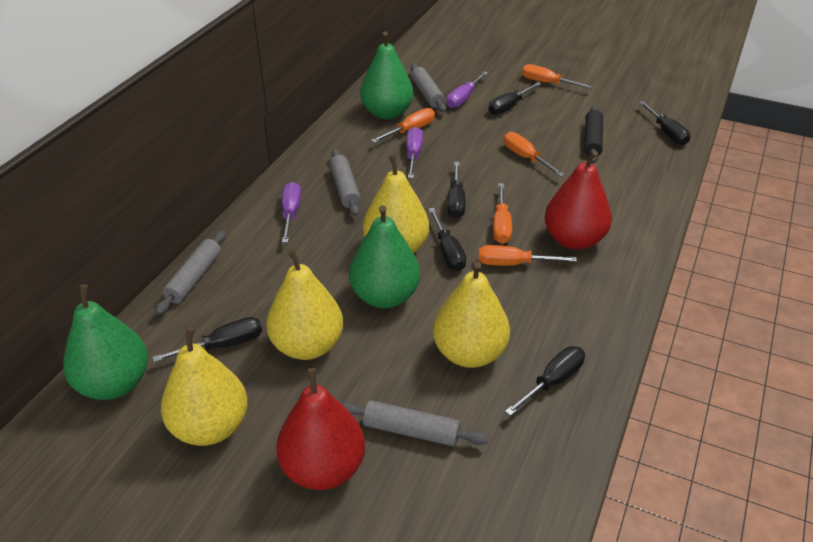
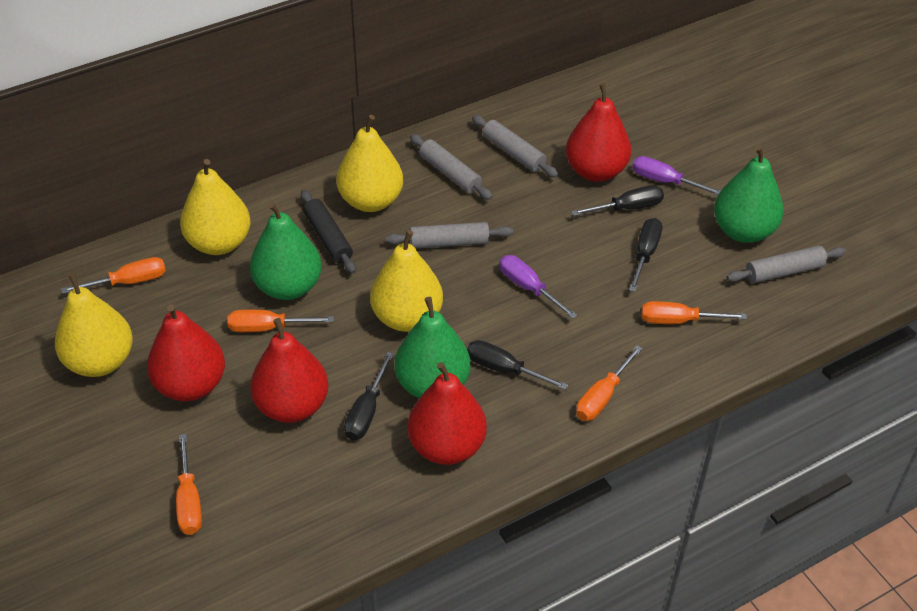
black screwdriver: 6 -> 4
purple screwdriver: 3 -> 2
red pear: 2 -> 4

